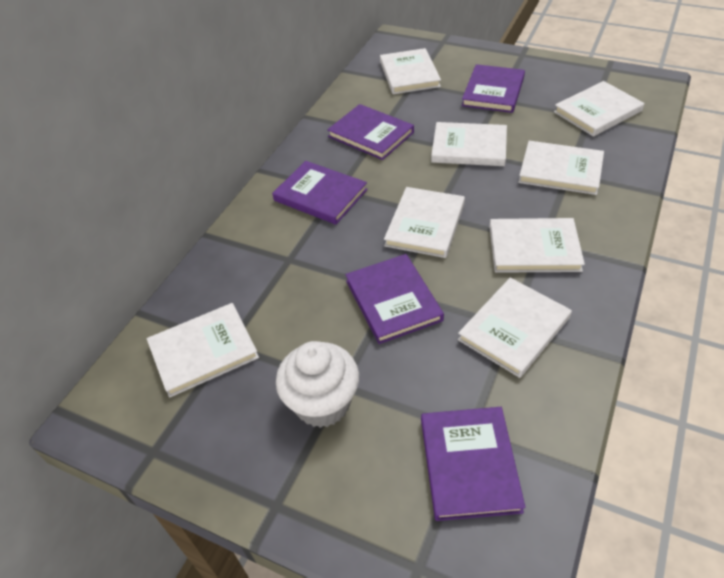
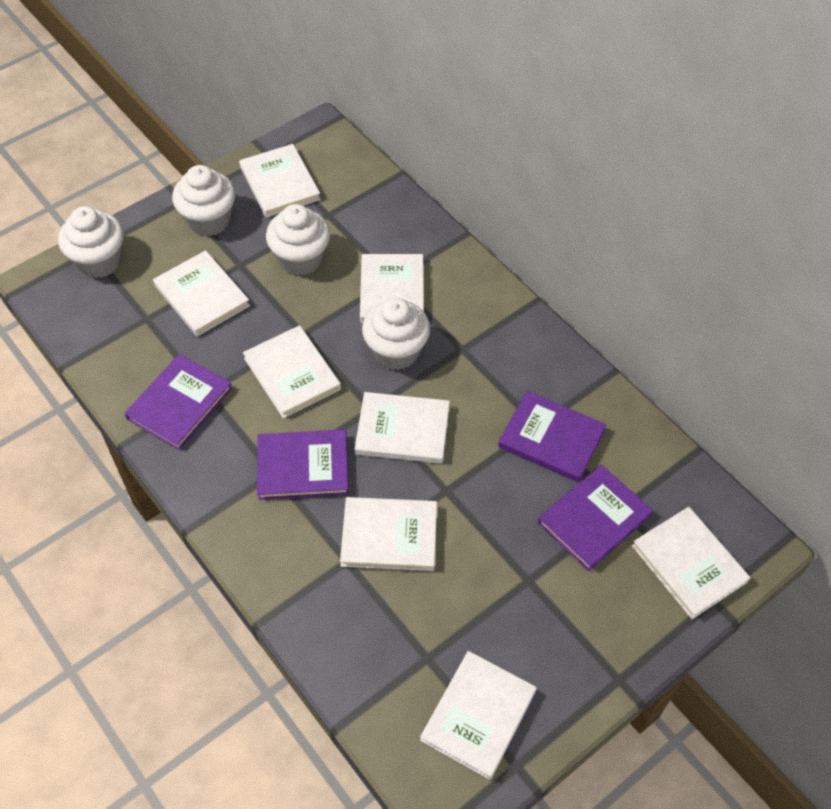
purple book: 5 -> 4
white cupcake: 1 -> 4

